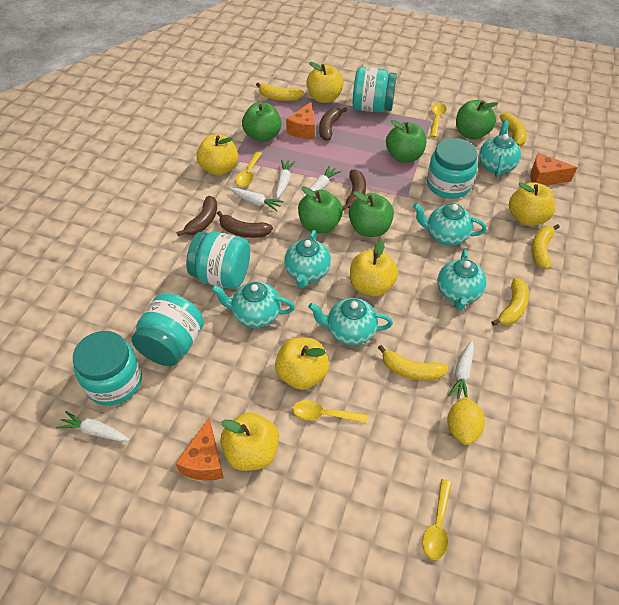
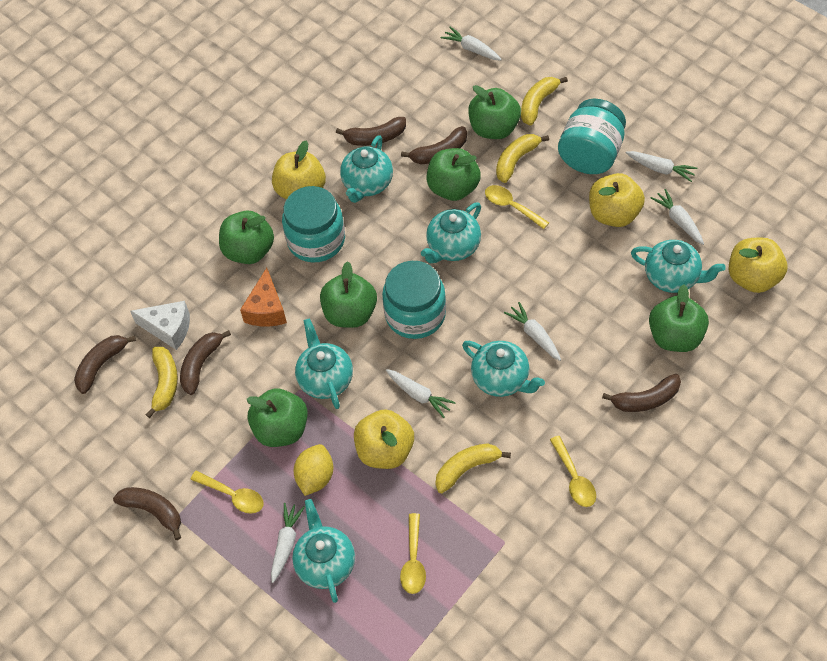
brown banana: 4 -> 6
green apple: 5 -> 6
orange cheese: 3 -> 1
turquoise jar: 5 -> 3
white carrot: 5 -> 6
white cheese: 0 -> 1
yellow apple: 6 -> 4
yellow banana: 5 -> 4

